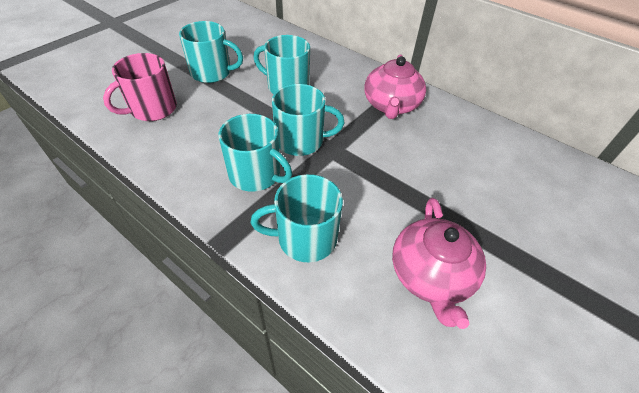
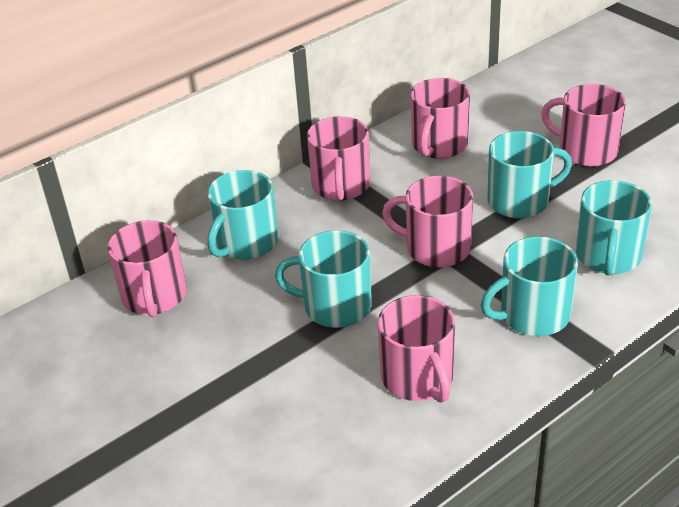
pink mug: 1 -> 6
pink teapot: 2 -> 0

